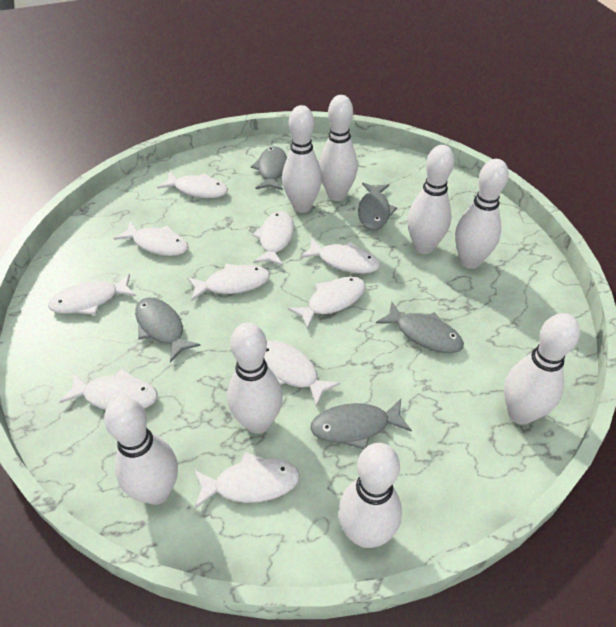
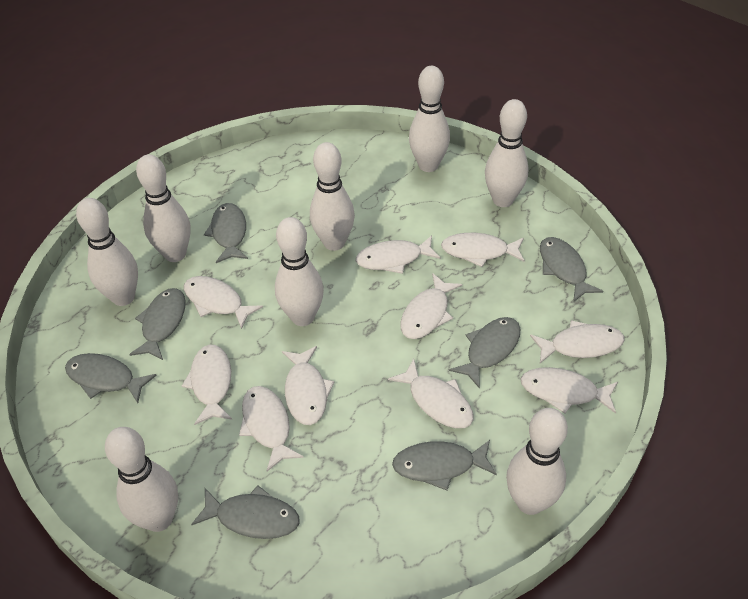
grey fish: 5 -> 7

